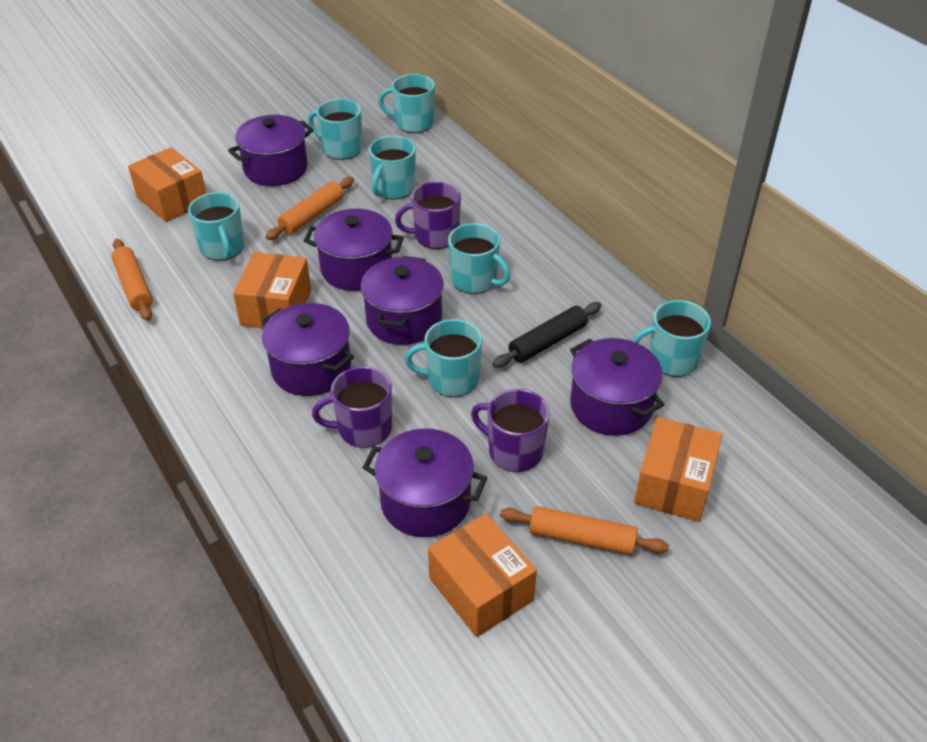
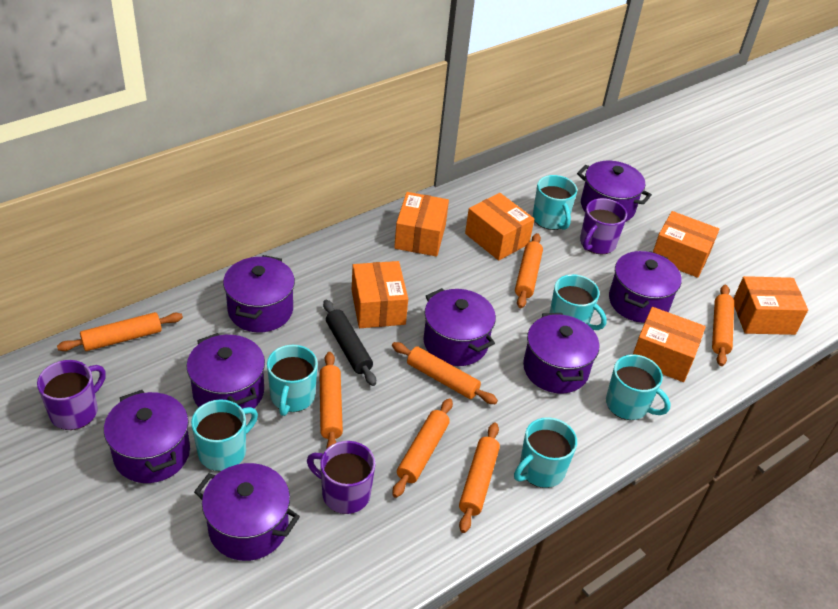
orange box: 4 -> 6
orange rolling pin: 3 -> 7
purple pot: 6 -> 8
turquoise mug: 7 -> 6

